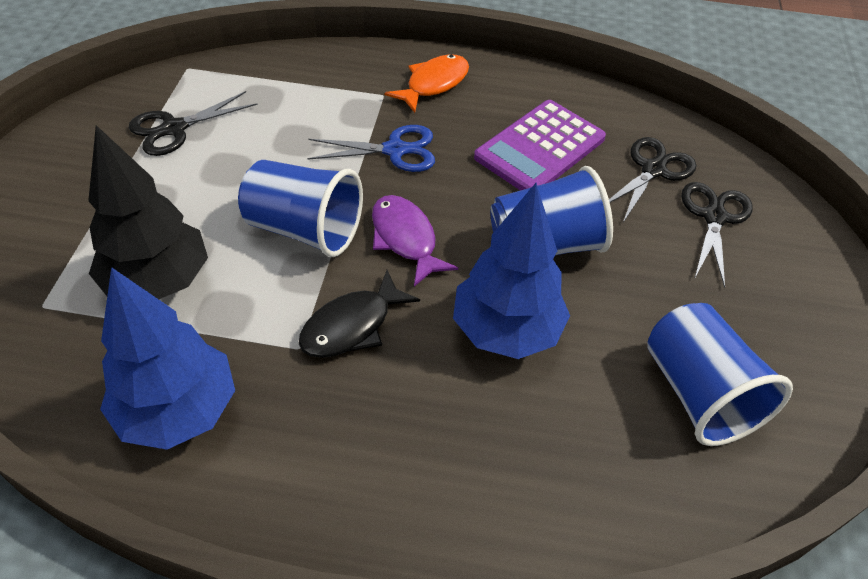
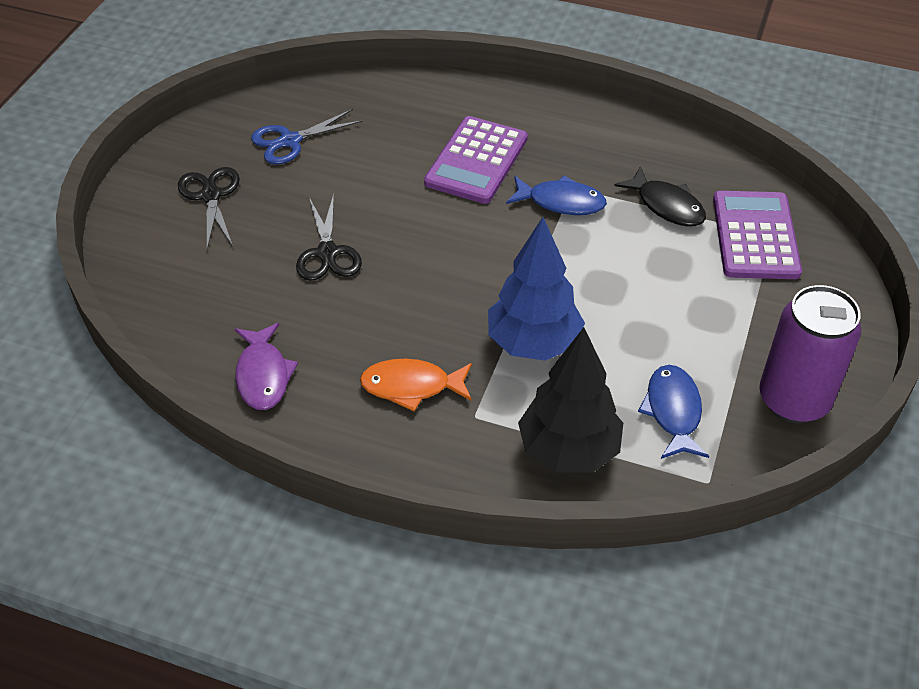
black scissors: 3 -> 2
blue cup: 3 -> 0
blue fish: 0 -> 2
blue tree: 2 -> 1
purple calculator: 1 -> 2
purple can: 0 -> 1

